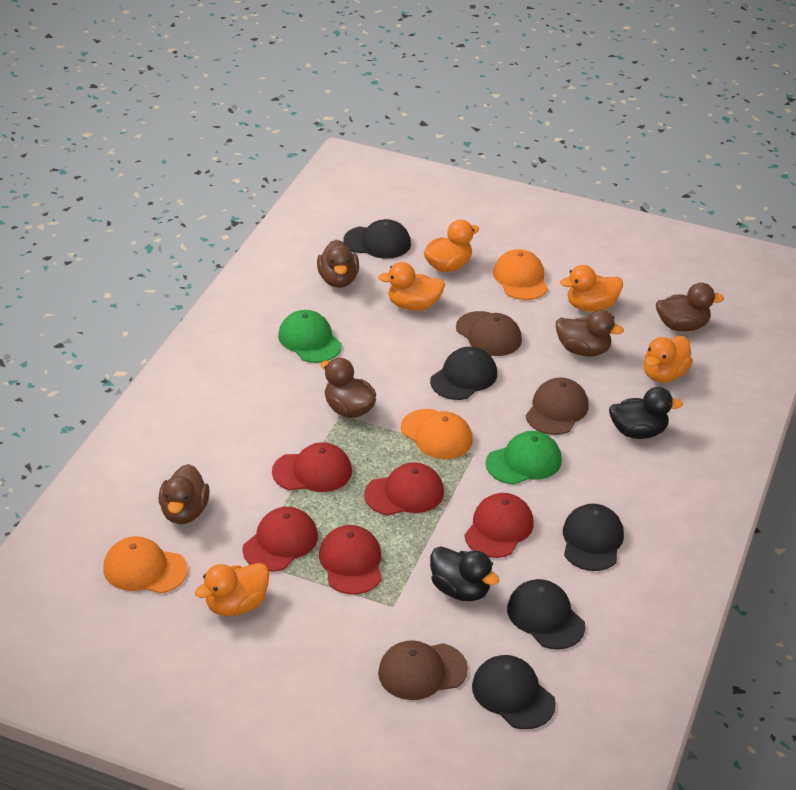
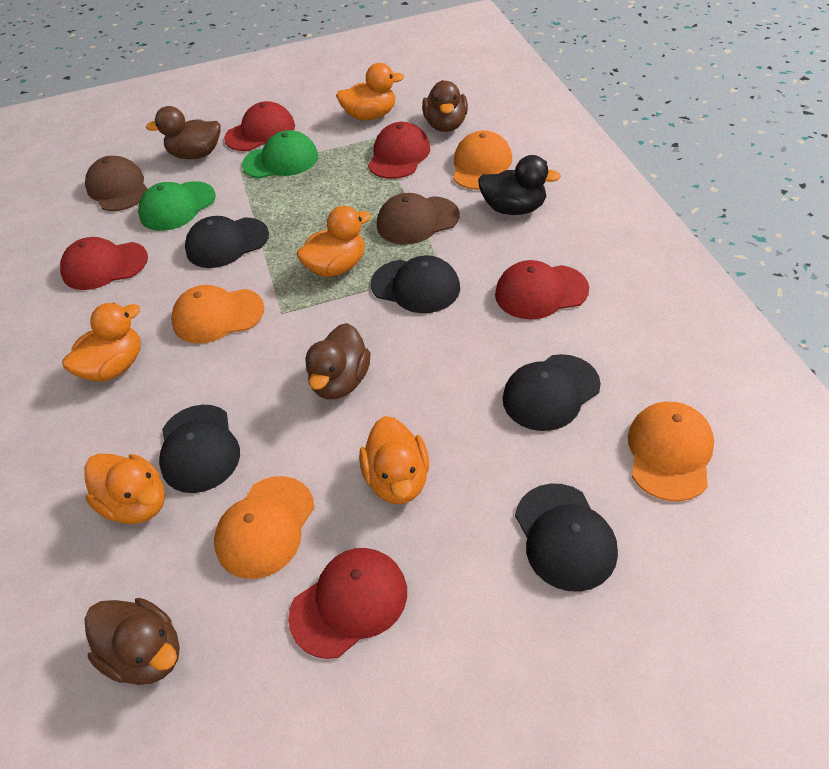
black duck: 2 -> 1
brown cap: 3 -> 2
brown duck: 5 -> 4
orange cap: 3 -> 4

